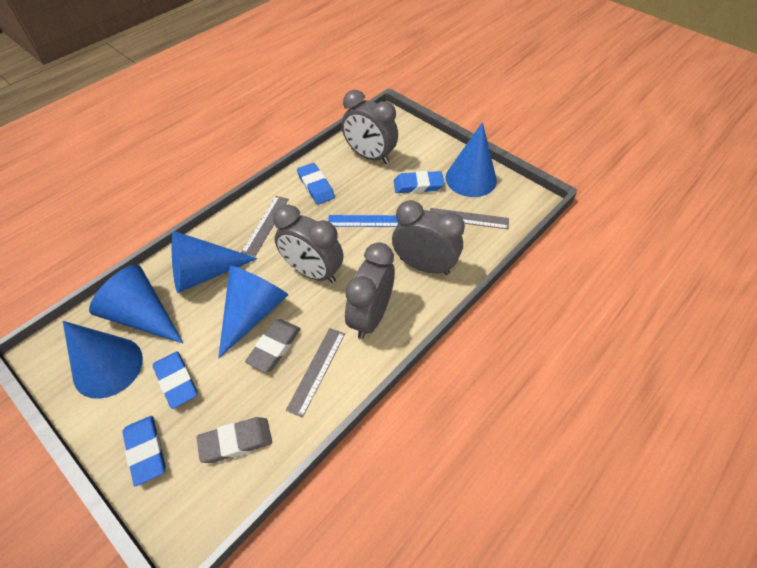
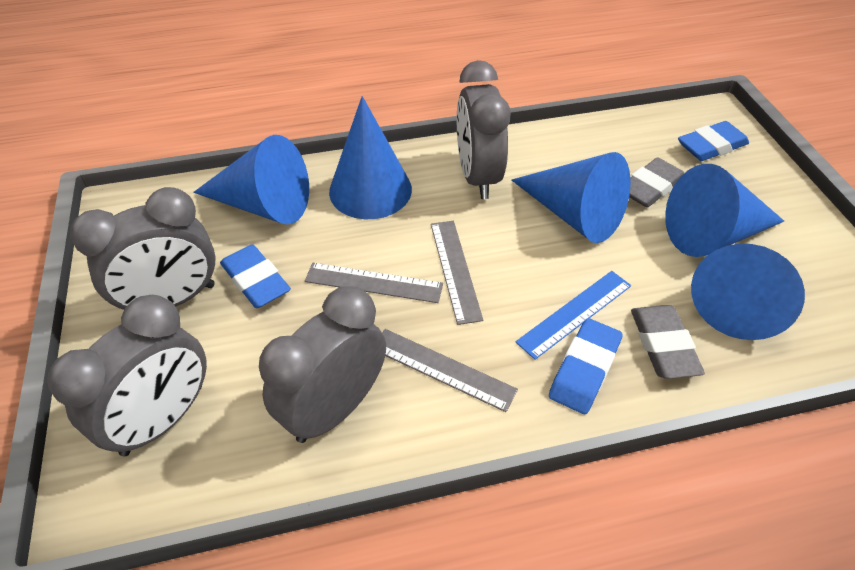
blue eraser: 4 -> 3

